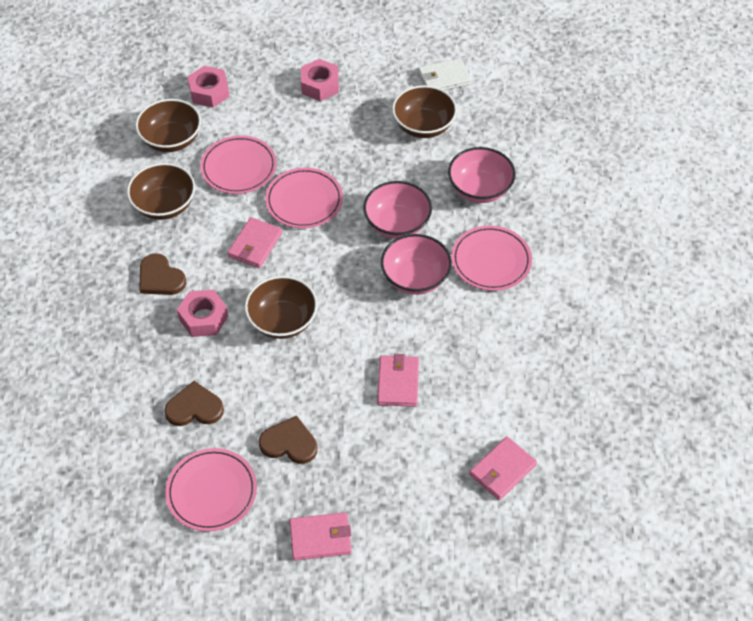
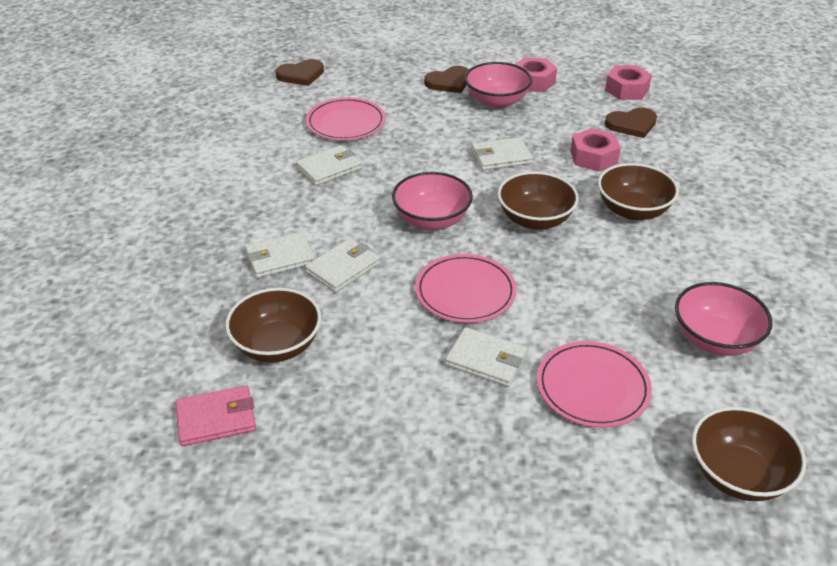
pink plate: 4 -> 3
pink wallet: 4 -> 1
white wallet: 1 -> 5

